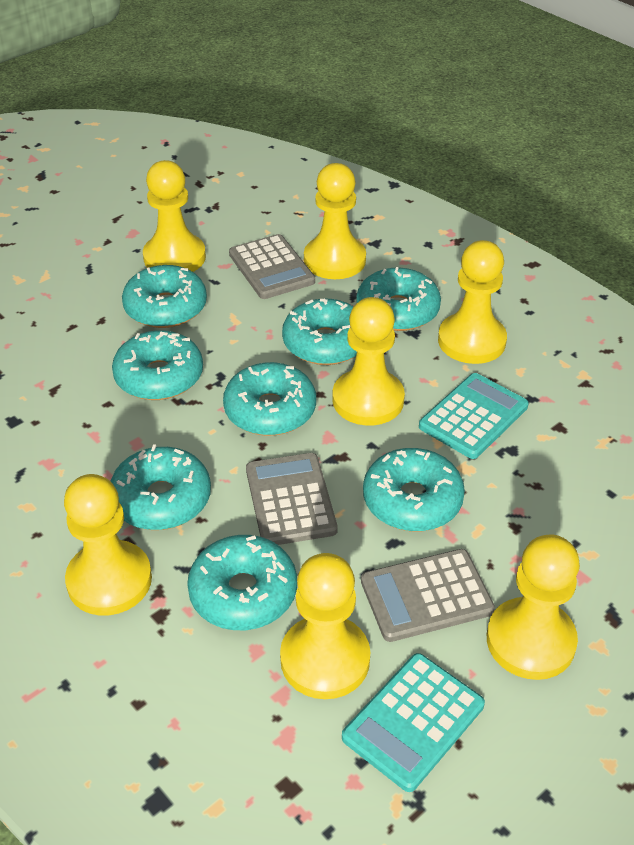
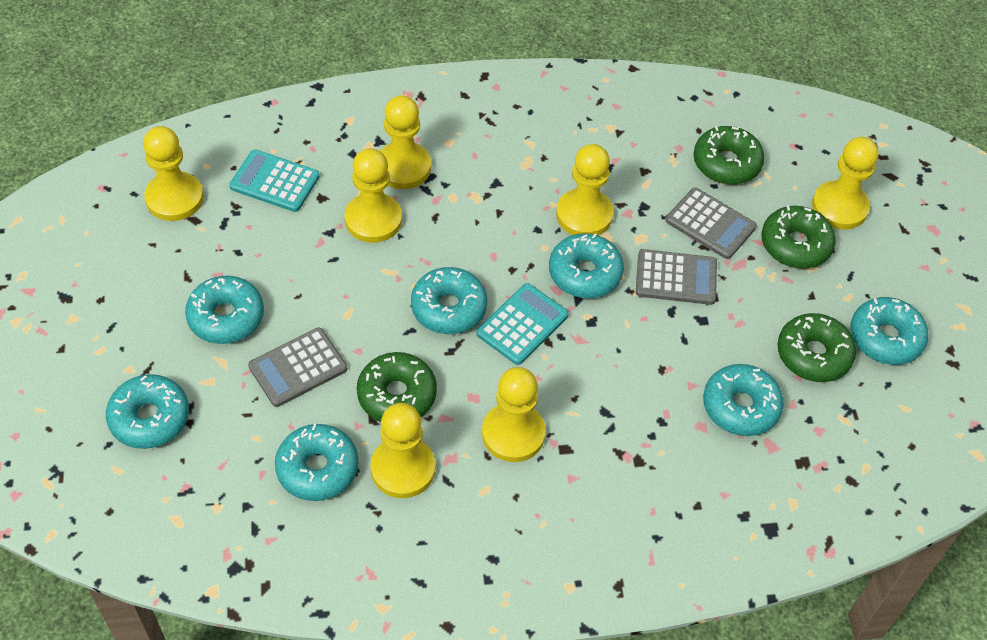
green donut: 0 -> 4
turquoise donut: 8 -> 7

